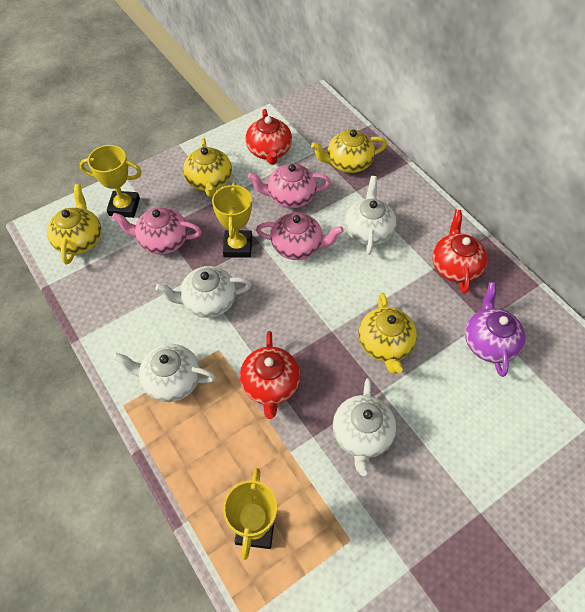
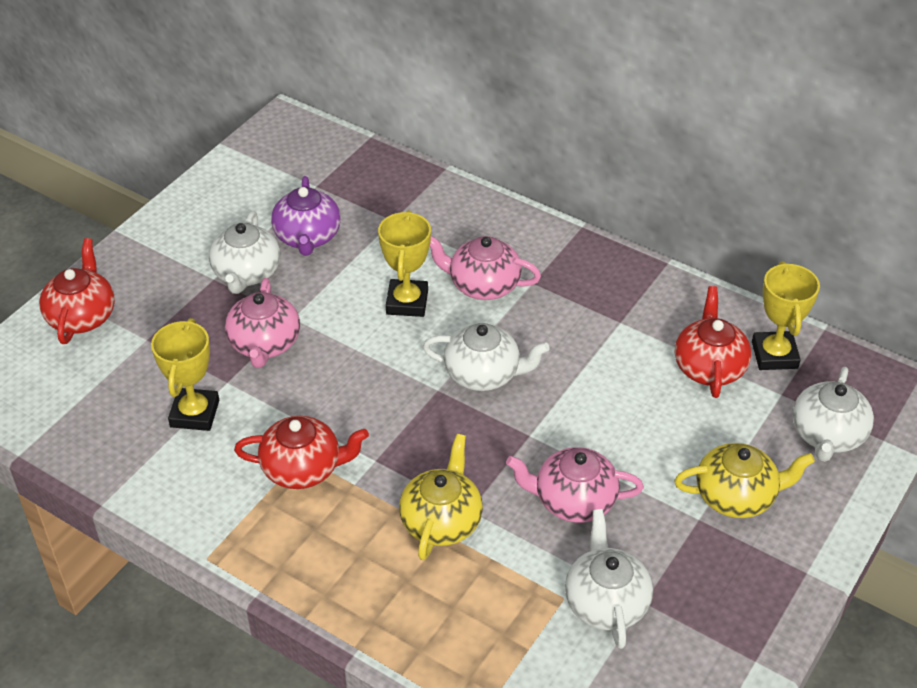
yellow teapot: 4 -> 2

